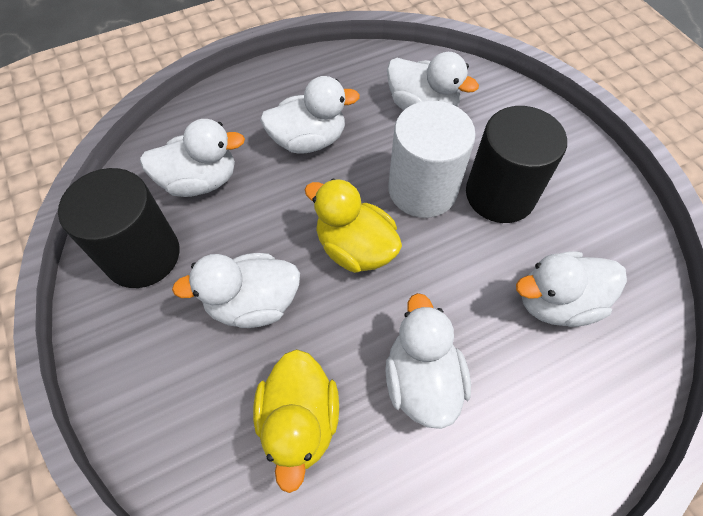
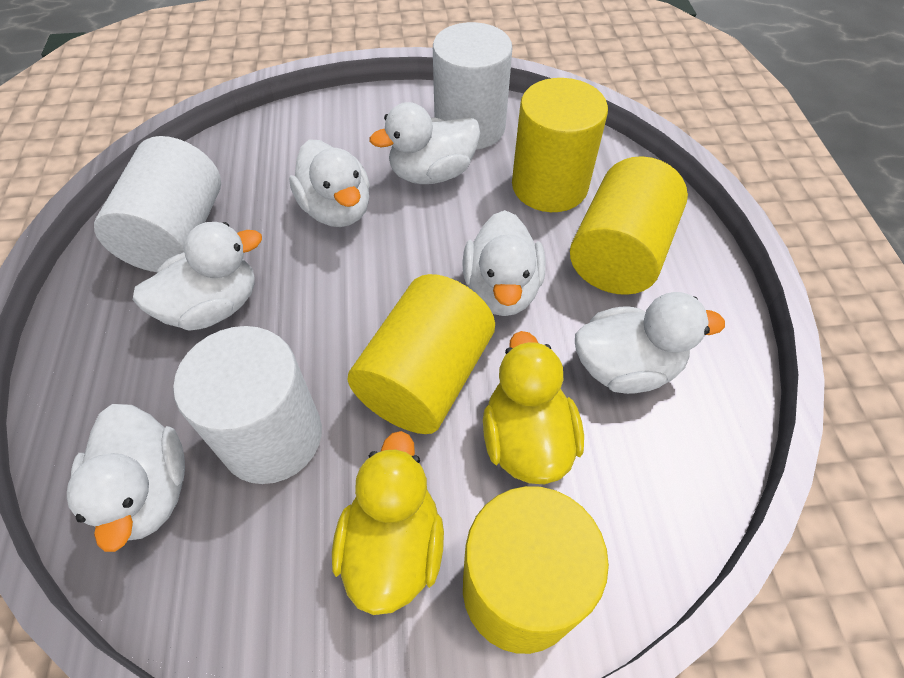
black cylinder: 2 -> 0
white cylinder: 1 -> 3
yellow cylinder: 0 -> 4

